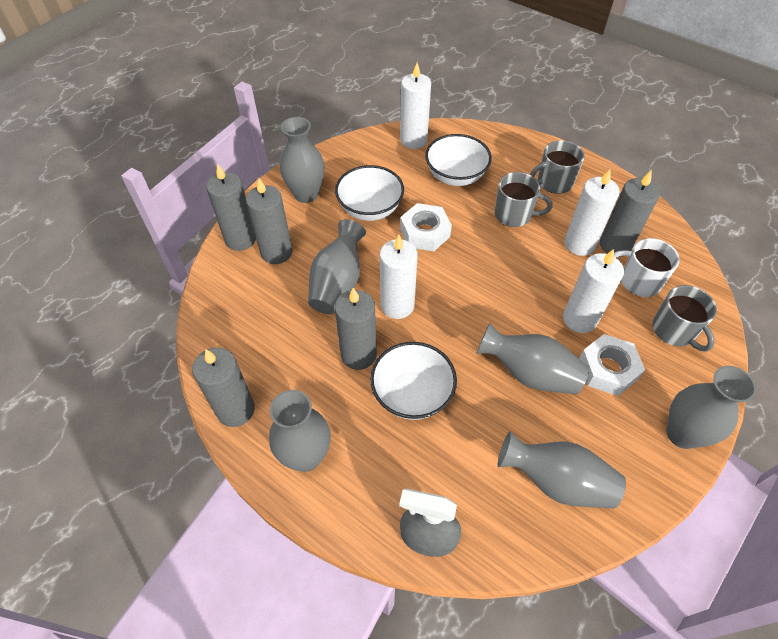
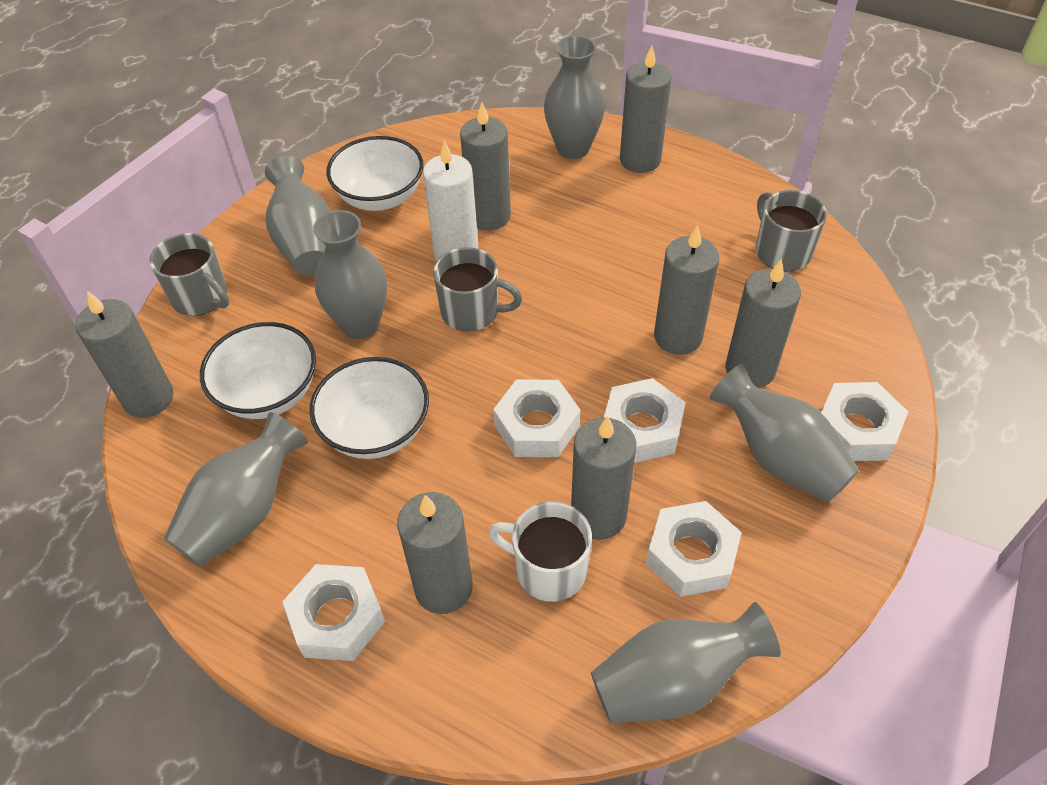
grey candle: 5 -> 7
grey spray bottle: 1 -> 0
white candle: 4 -> 1
white nut: 2 -> 5

